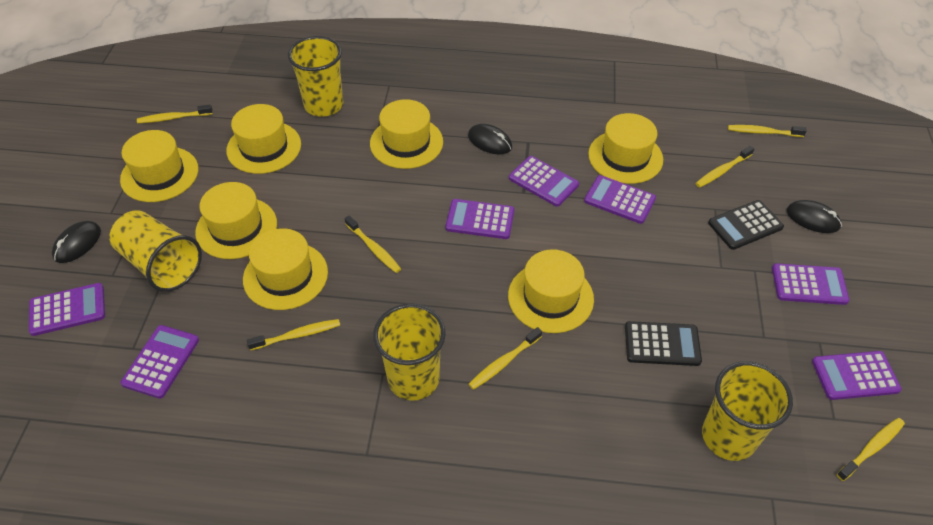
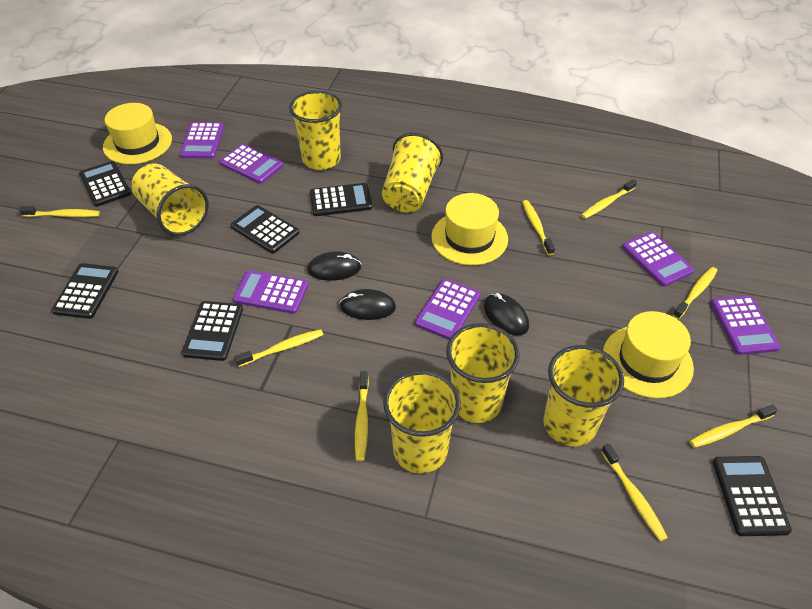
black calculator: 2 -> 6
purple calculator: 7 -> 6
yellow cup: 4 -> 6
yellow hat: 7 -> 3
yellow toothbrush: 7 -> 8

